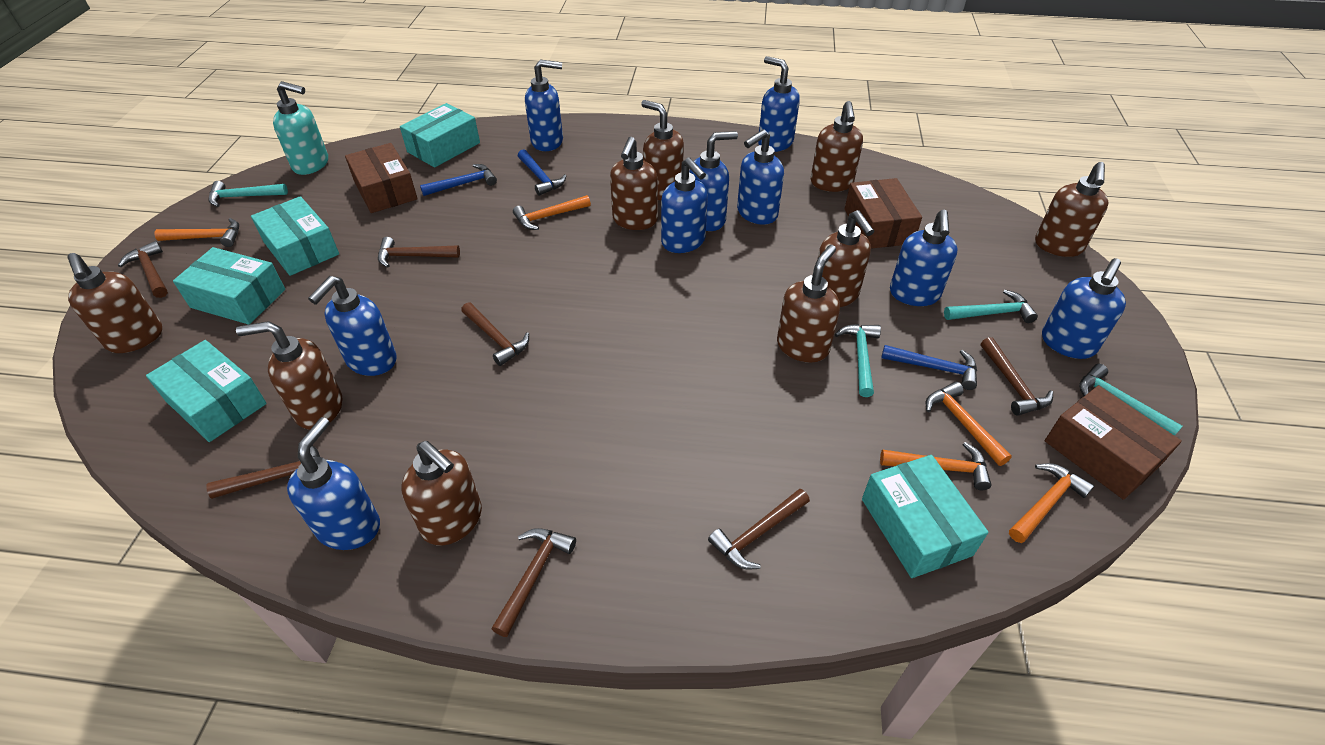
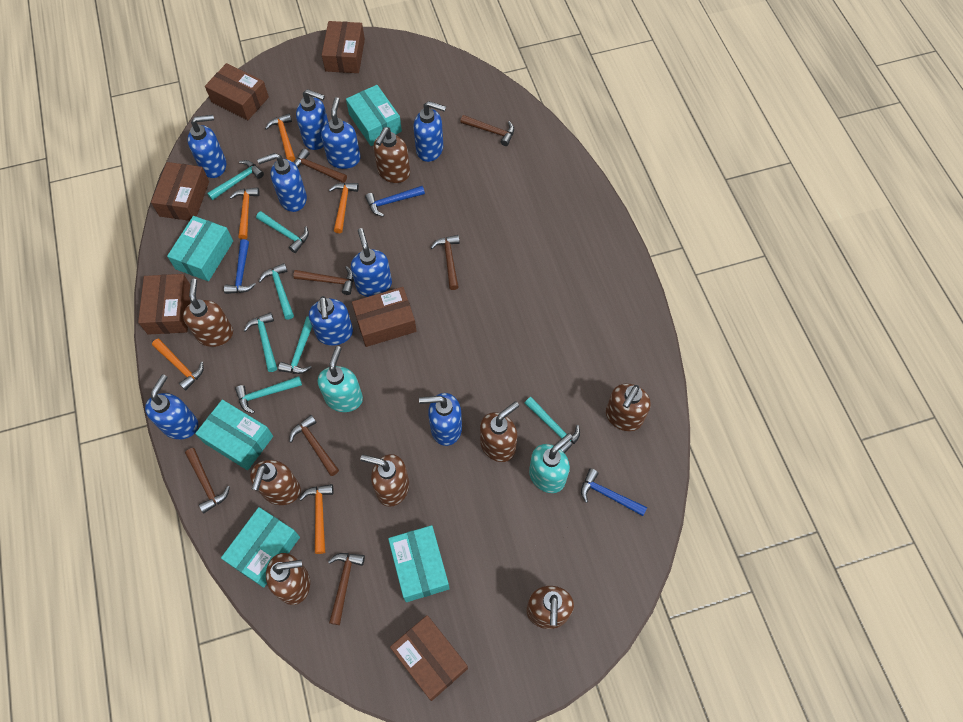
brown box: 3 -> 6
brown soap dispenser: 9 -> 8
turquoise hammer: 4 -> 7
turquoise soap dispenser: 1 -> 2

